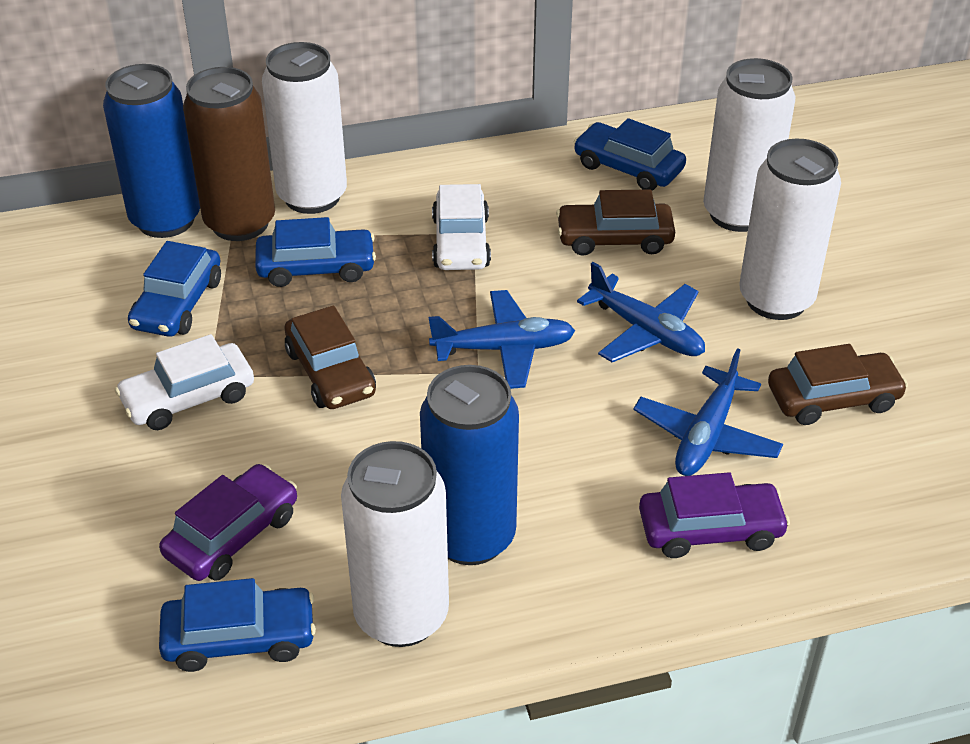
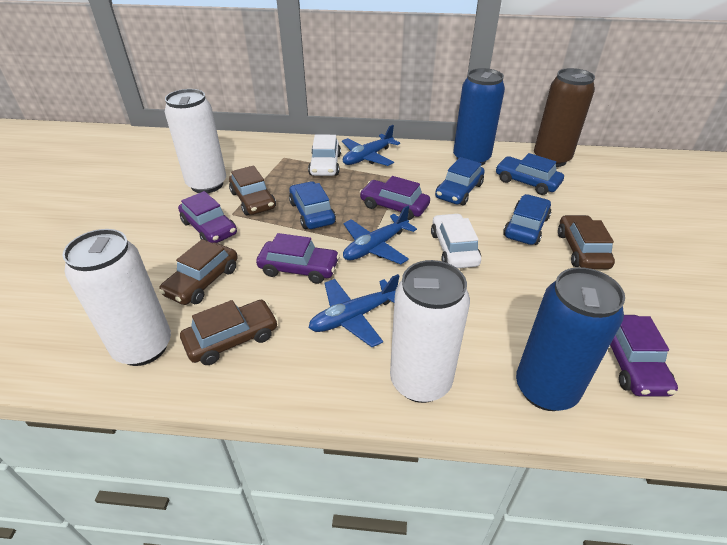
brown car: 3 -> 4
purple car: 2 -> 4
white can: 4 -> 3

